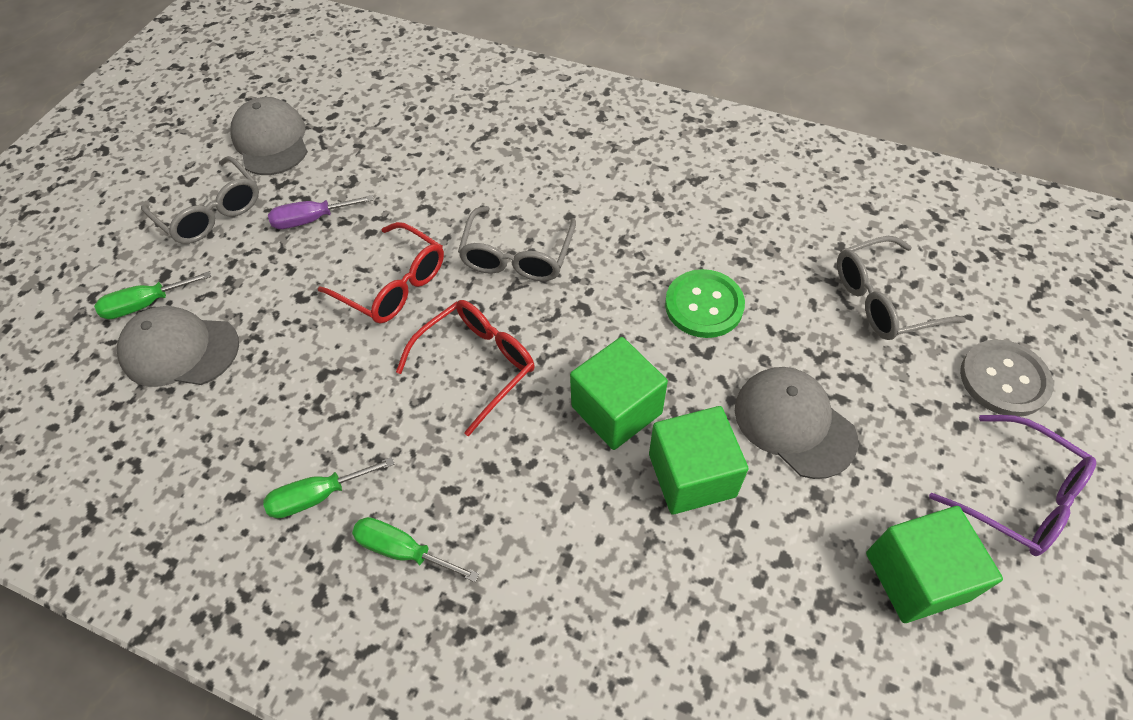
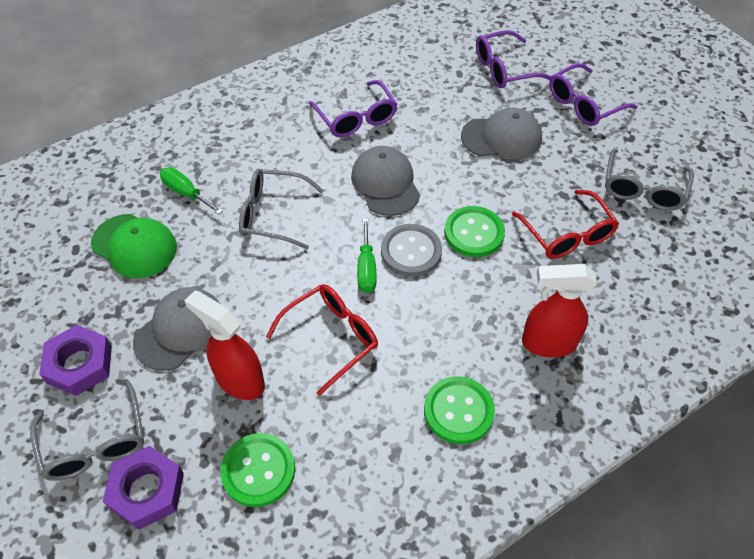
green button: 1 -> 3
green cap: 0 -> 1
green cube: 3 -> 0
green screwdriver: 3 -> 2
purple glasses: 1 -> 3
purple nut: 0 -> 2
purple screwdriver: 1 -> 0
red spray bottle: 0 -> 2

